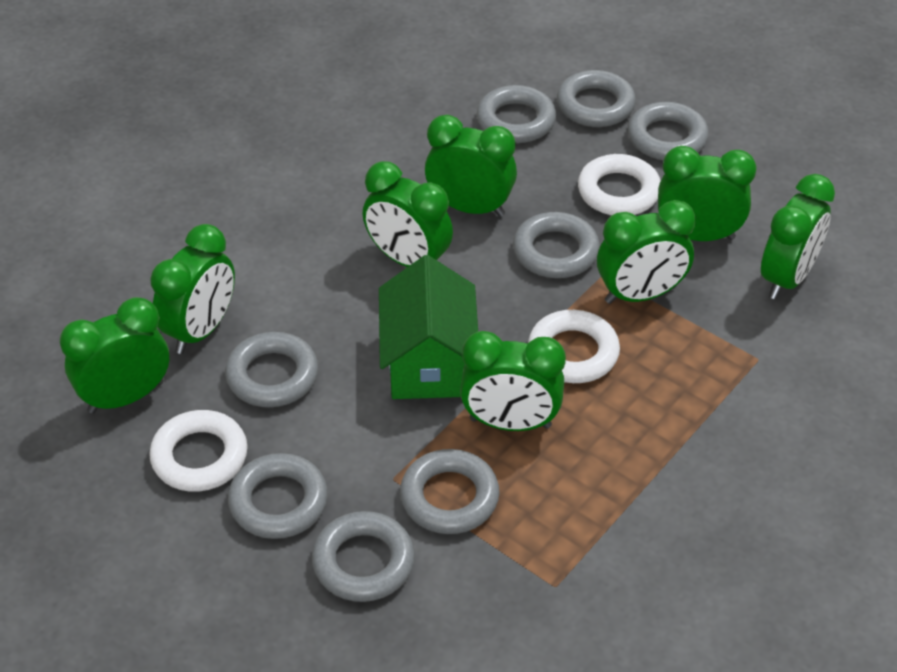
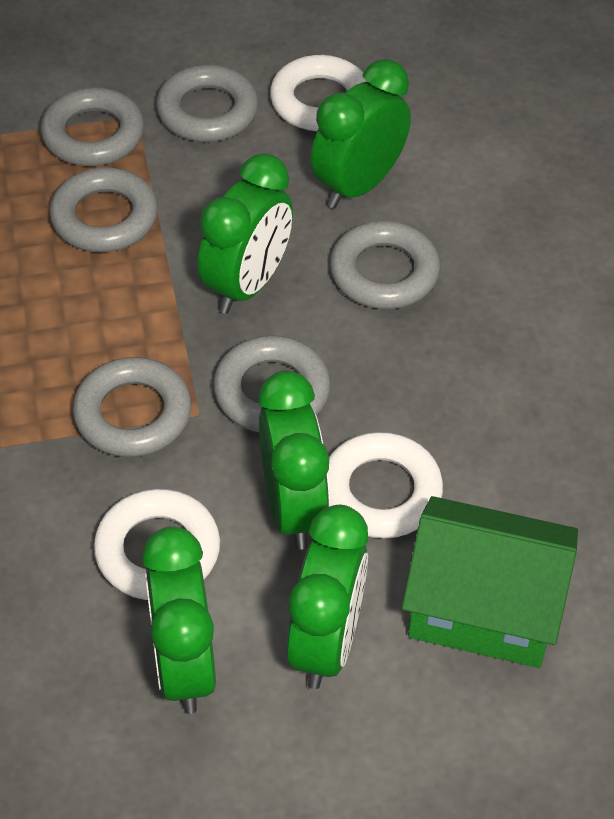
green clock: 8 -> 5
grey ring: 8 -> 6

